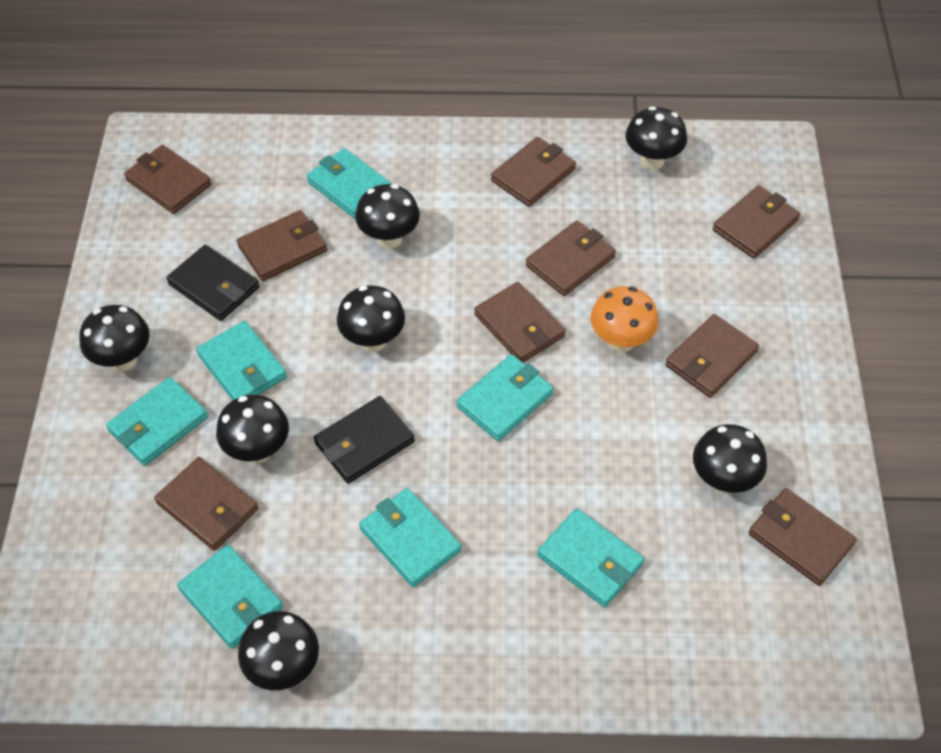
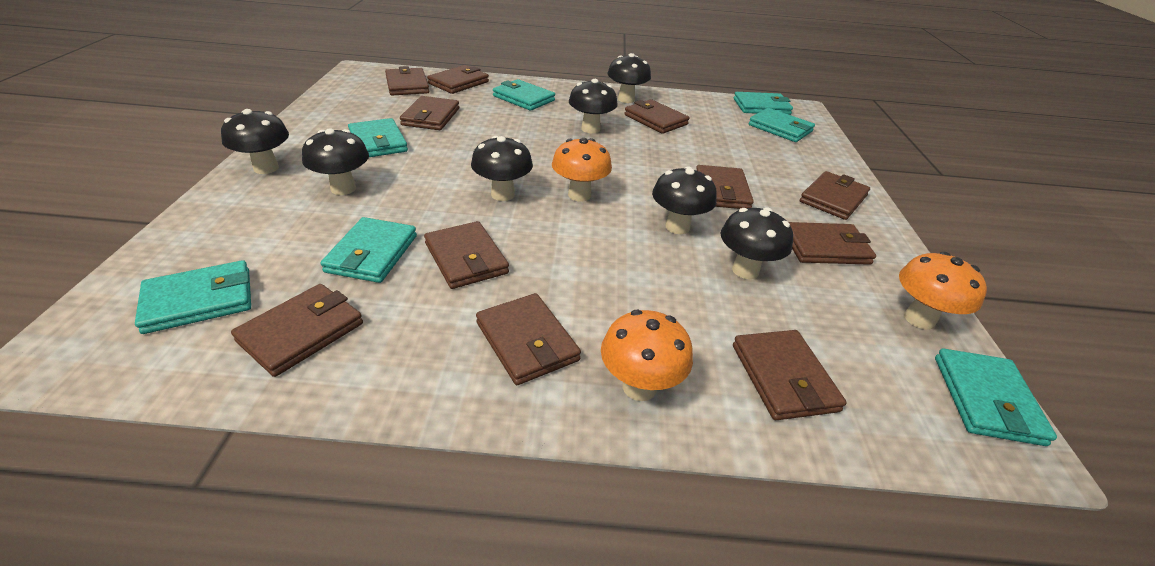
black wallet: 2 -> 0
brown wallet: 9 -> 11
orange mushroom: 1 -> 3

